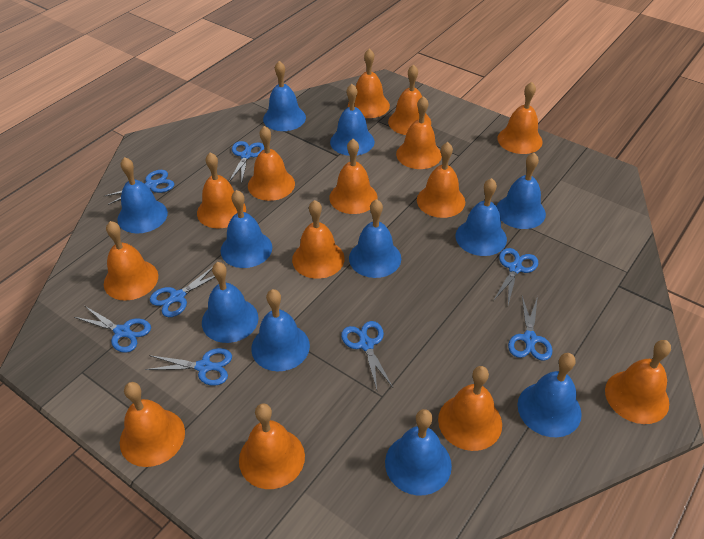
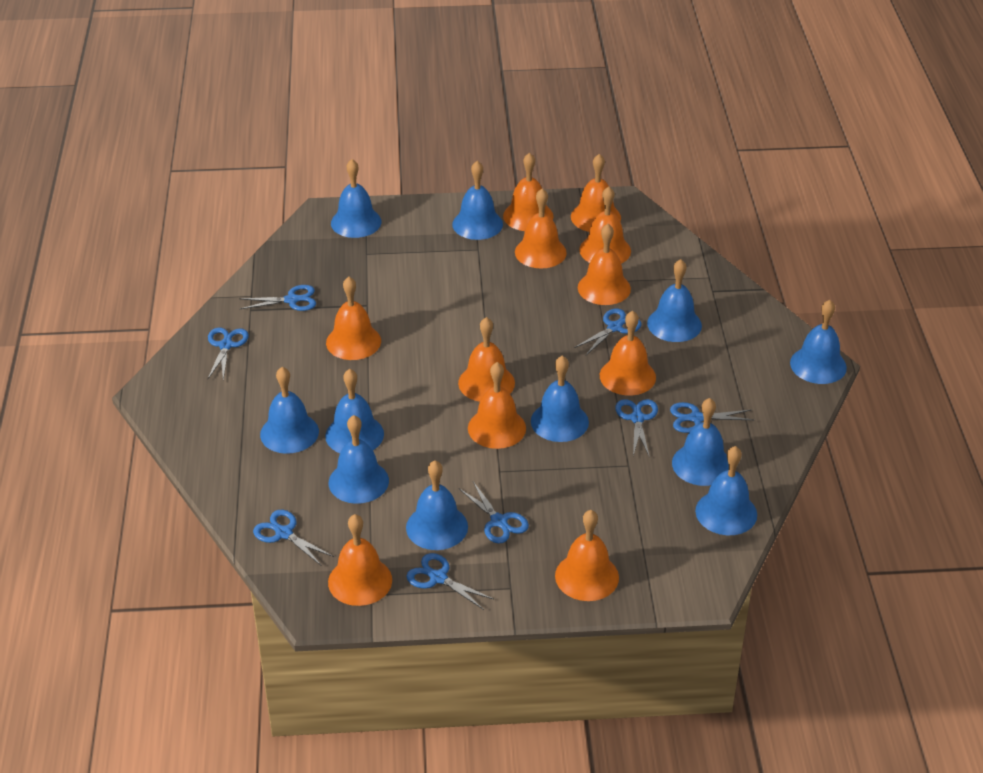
orange bell: 14 -> 11

